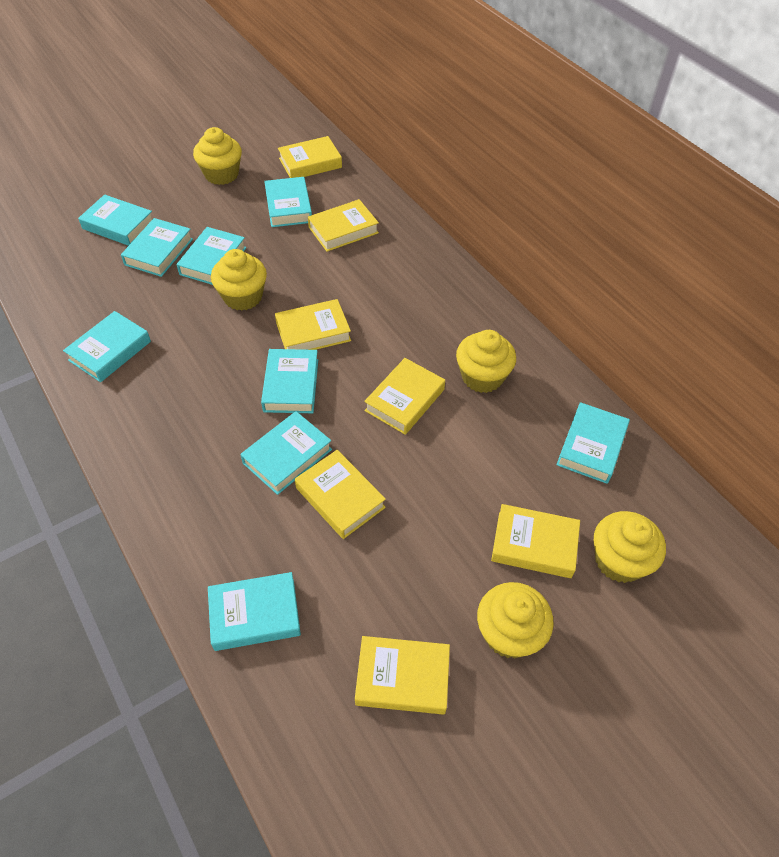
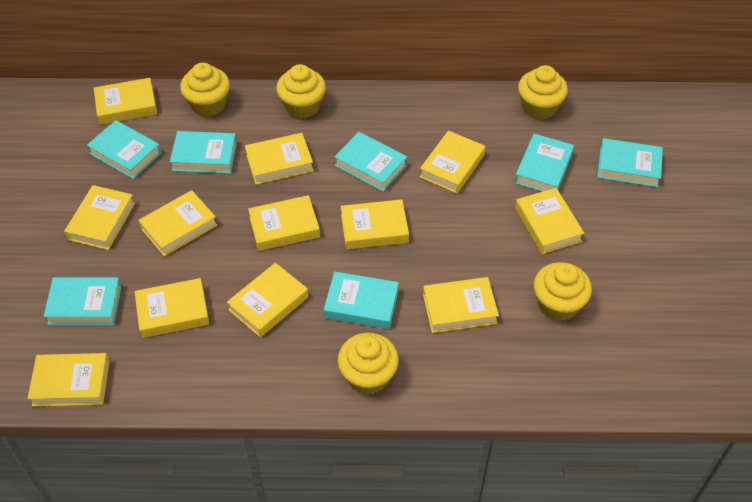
turquoise book: 9 -> 7
yellow book: 7 -> 12

